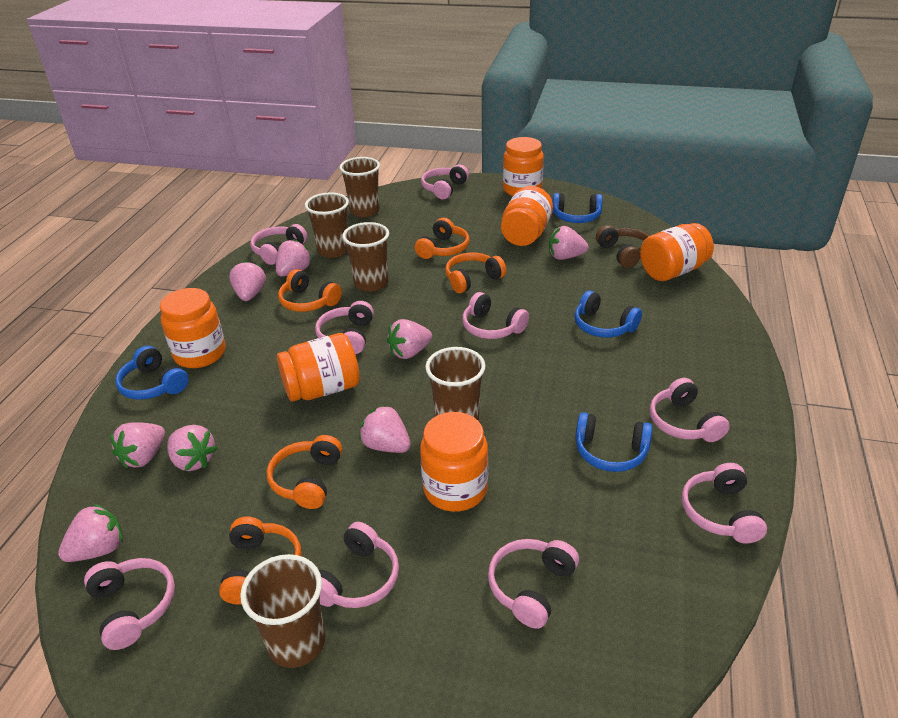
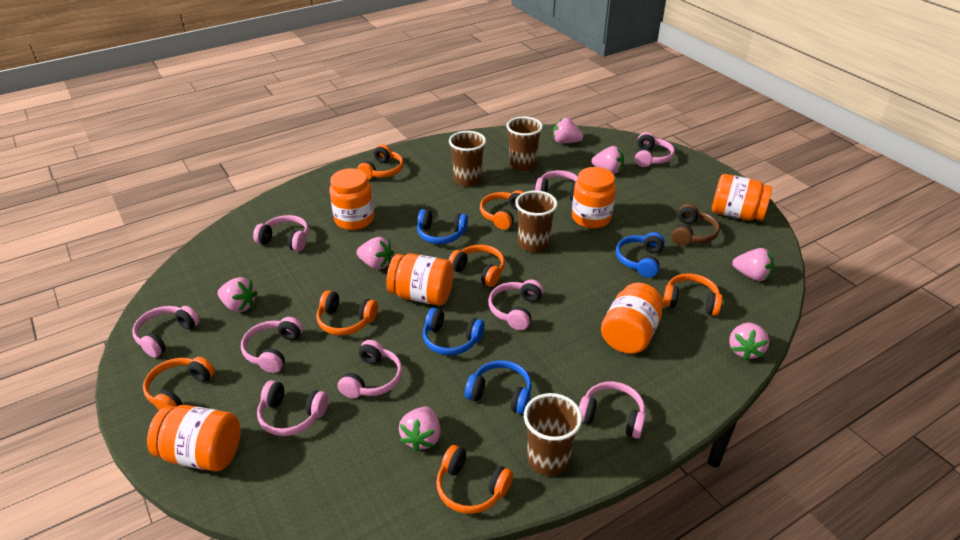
brown cup: 5 -> 4
orange headphones: 5 -> 7
pink strawberry: 8 -> 7

